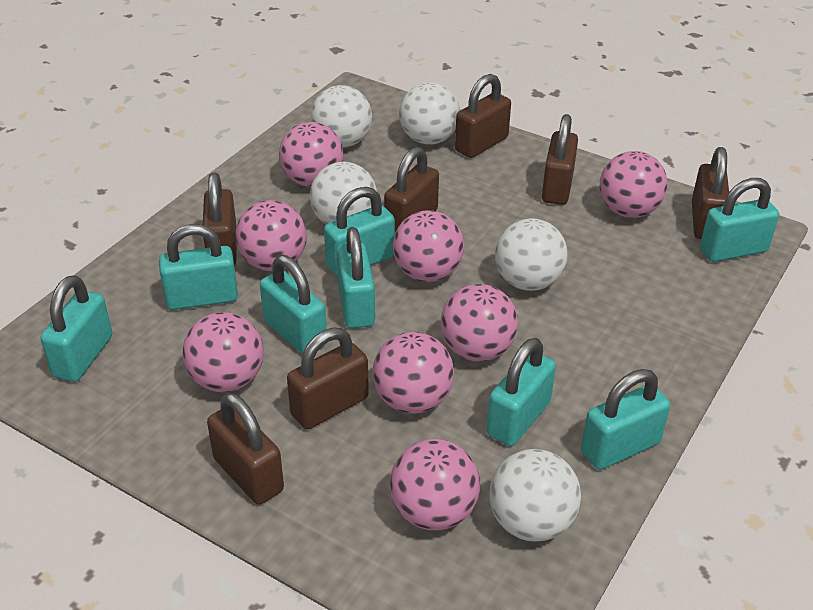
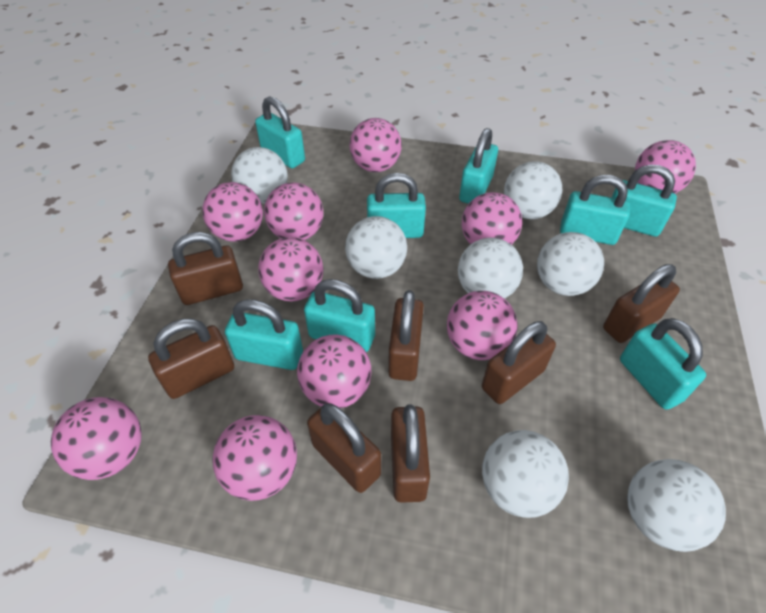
pink ball: 8 -> 10
white ball: 5 -> 7

